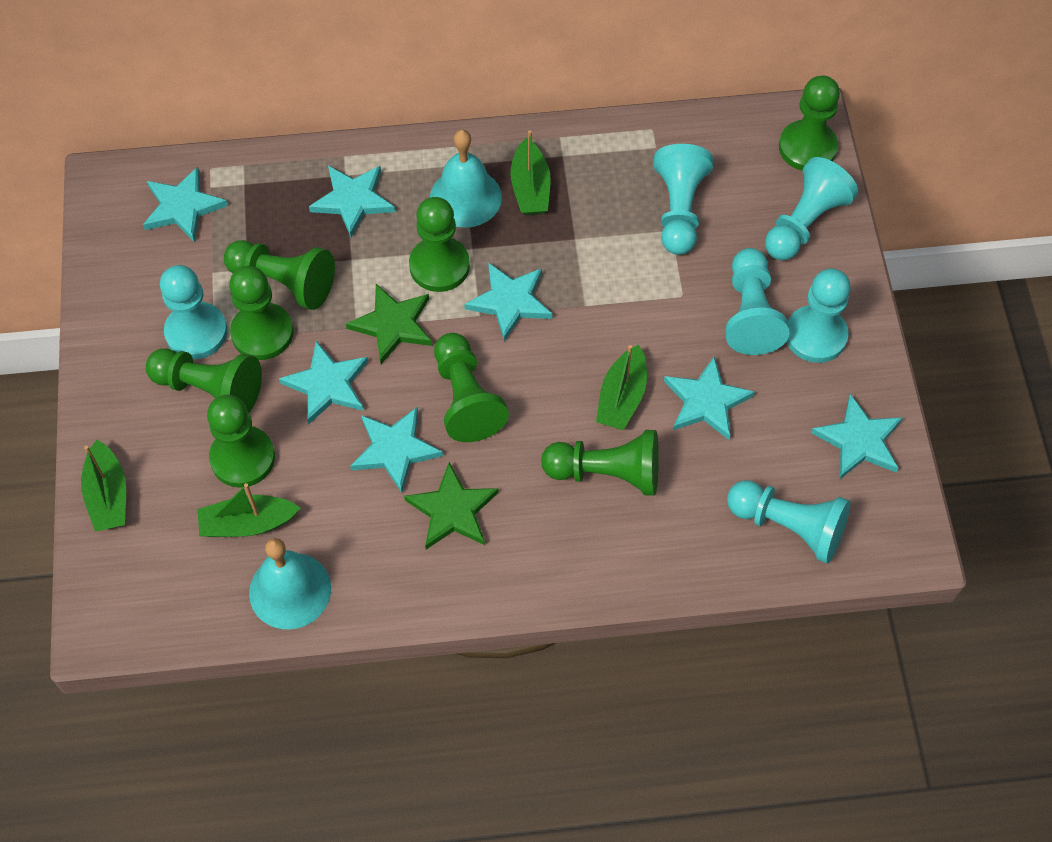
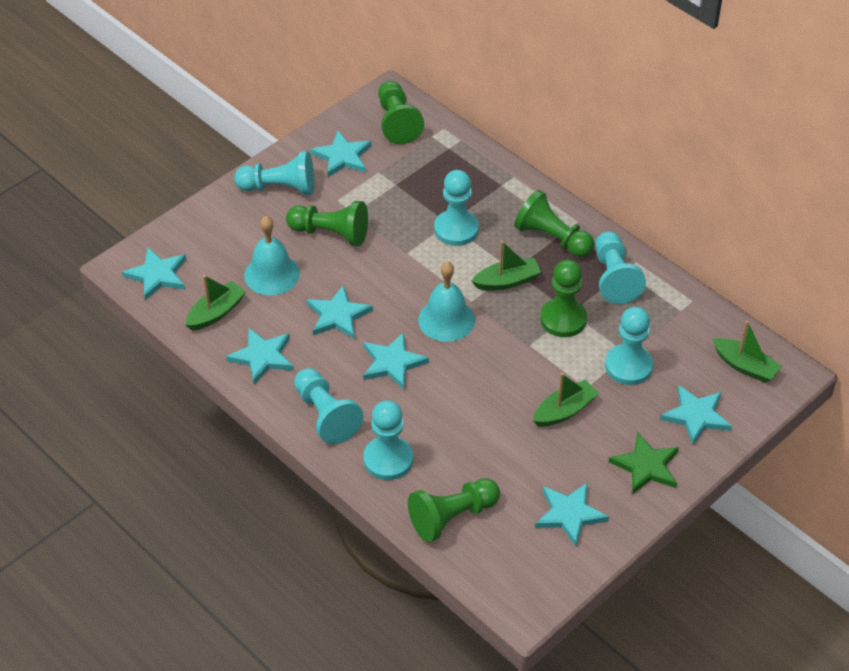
green pawn: 8 -> 5
green star: 2 -> 1

